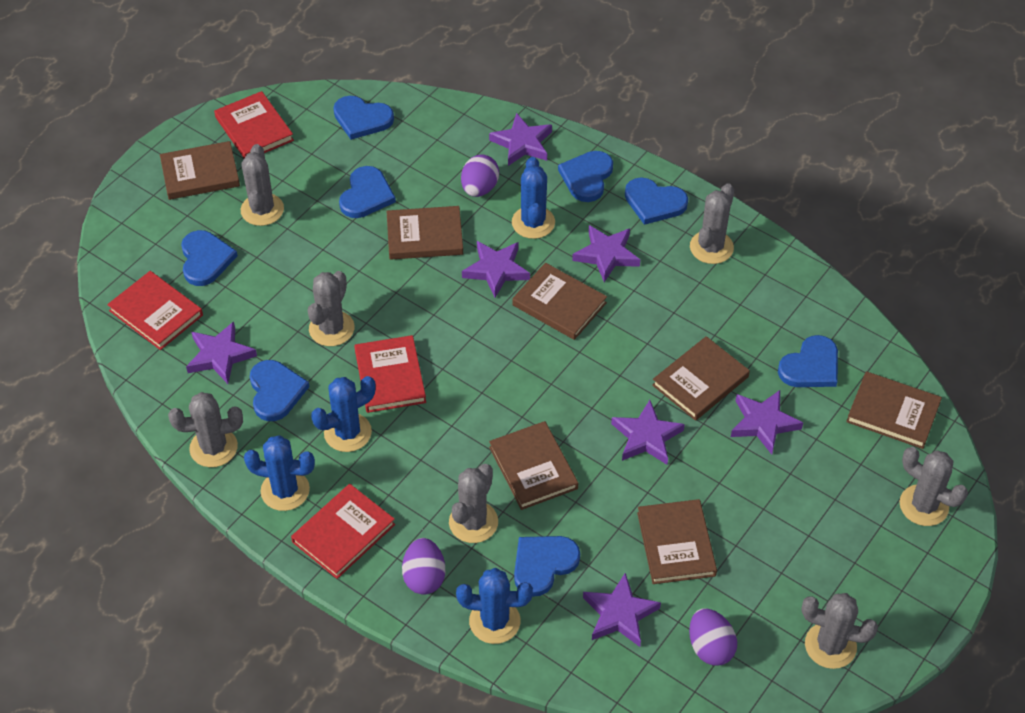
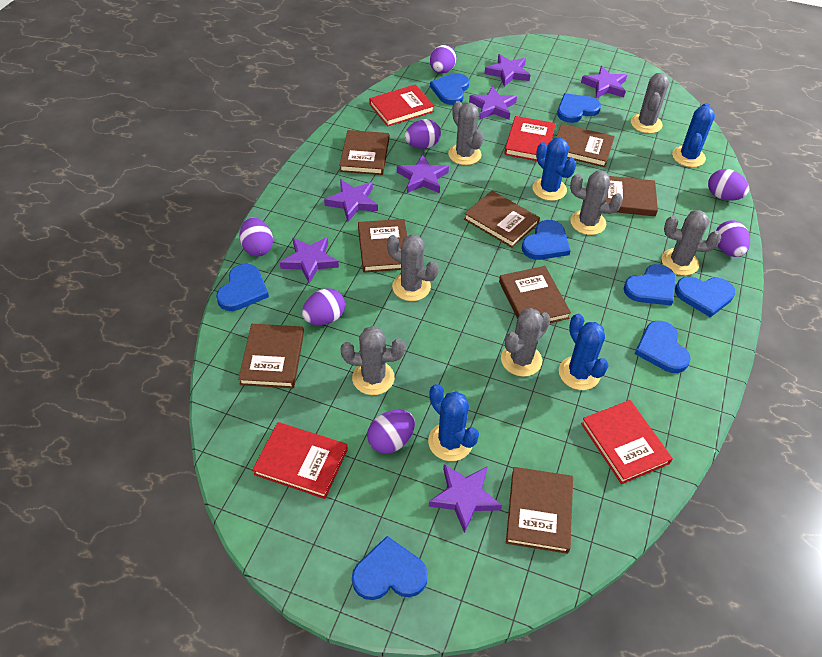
brown book: 7 -> 8
purple egg: 3 -> 7

